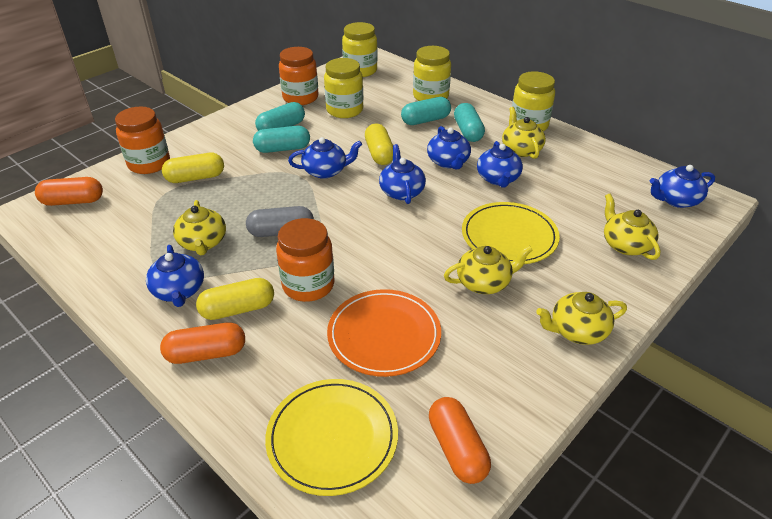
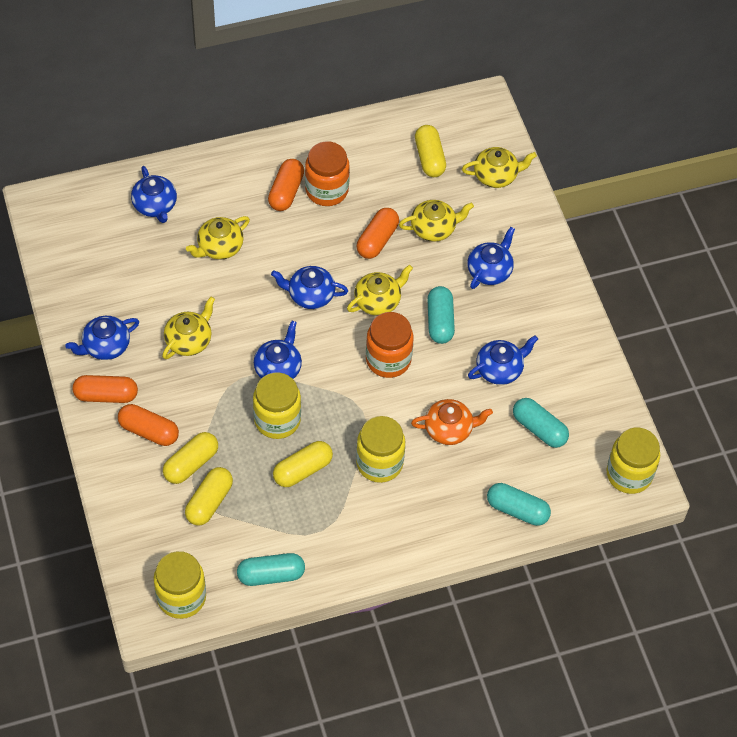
grey capsule: 1 -> 0
orange capsule: 3 -> 4
orange jar: 3 -> 2
orange plate: 1 -> 0
orange teapot: 0 -> 1
yellow capsule: 3 -> 4
yellow plate: 2 -> 0

